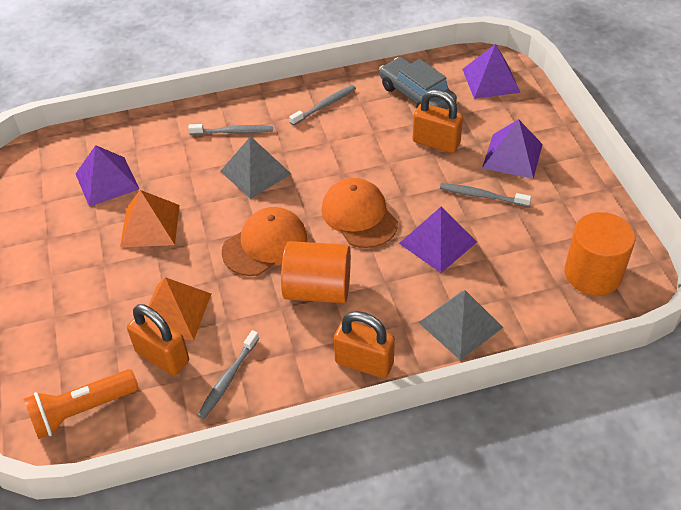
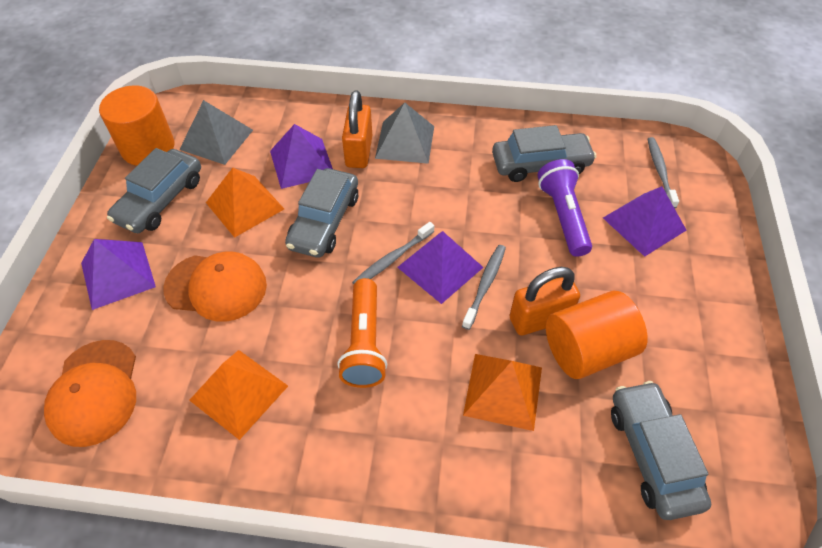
grey car: 1 -> 4
grey toothbrush: 4 -> 3
orange padlock: 3 -> 2
orange pyramid: 2 -> 3
purple flashlight: 0 -> 1

